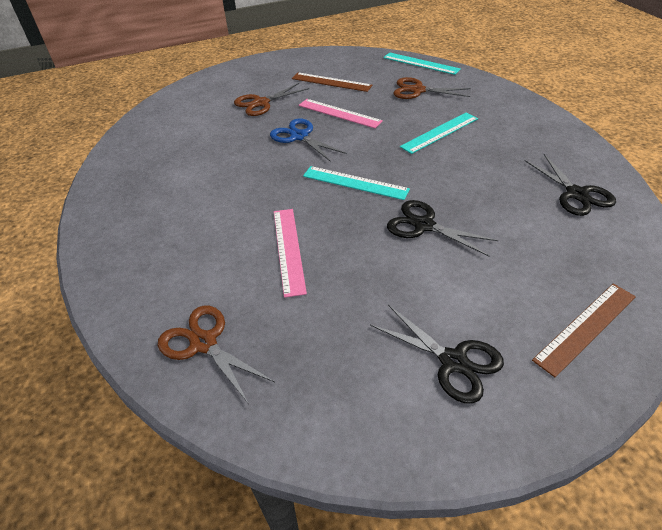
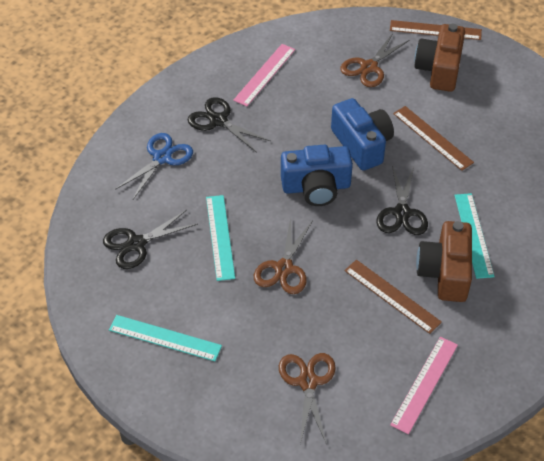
blue camera: 0 -> 2
brown camera: 0 -> 2
brown ruler: 2 -> 3

